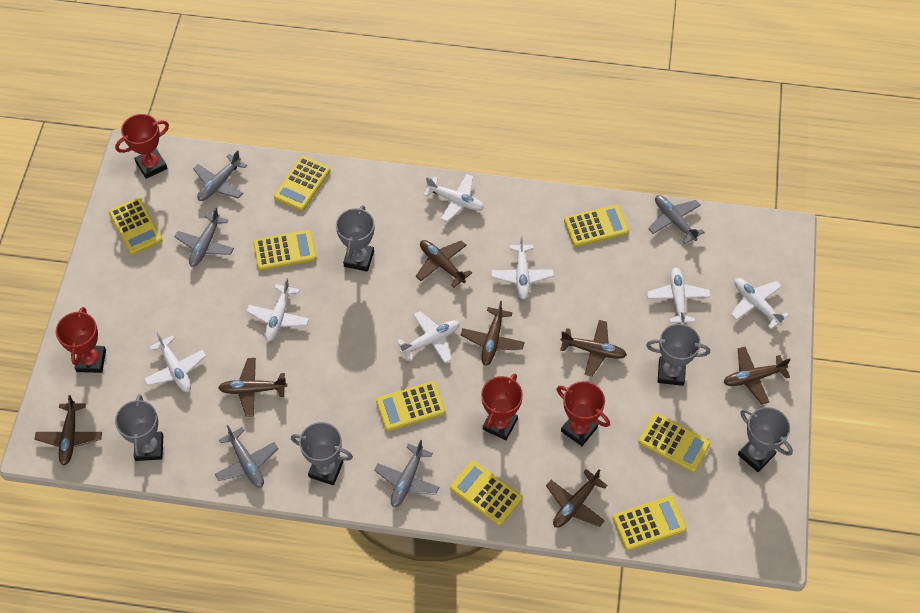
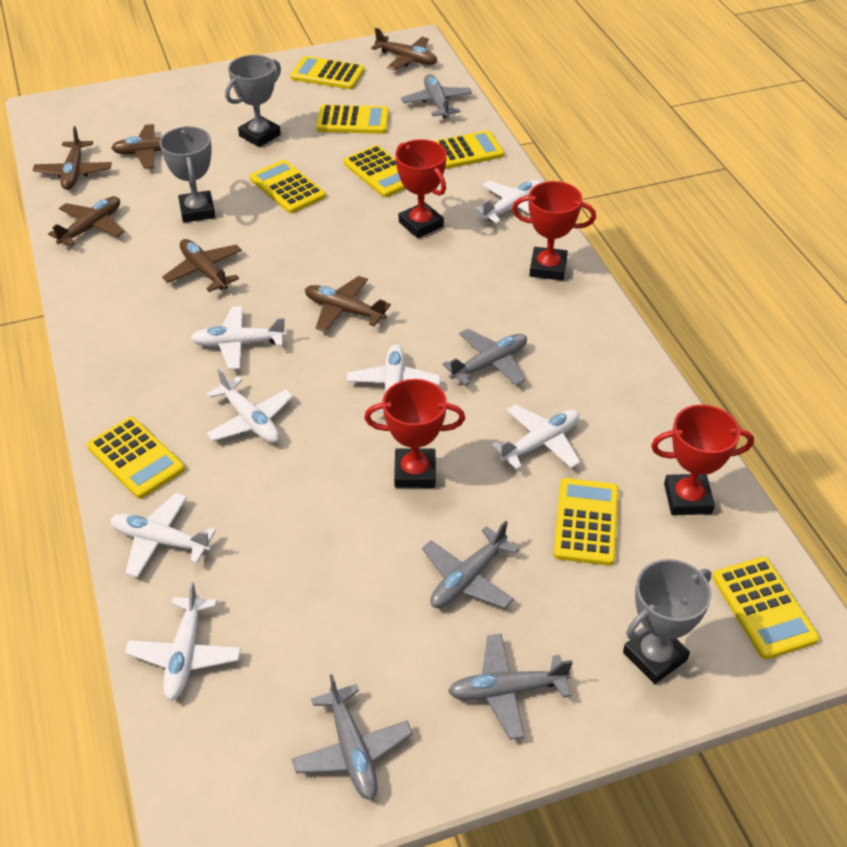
brown plane: 7 -> 6
grey trophy: 5 -> 3

